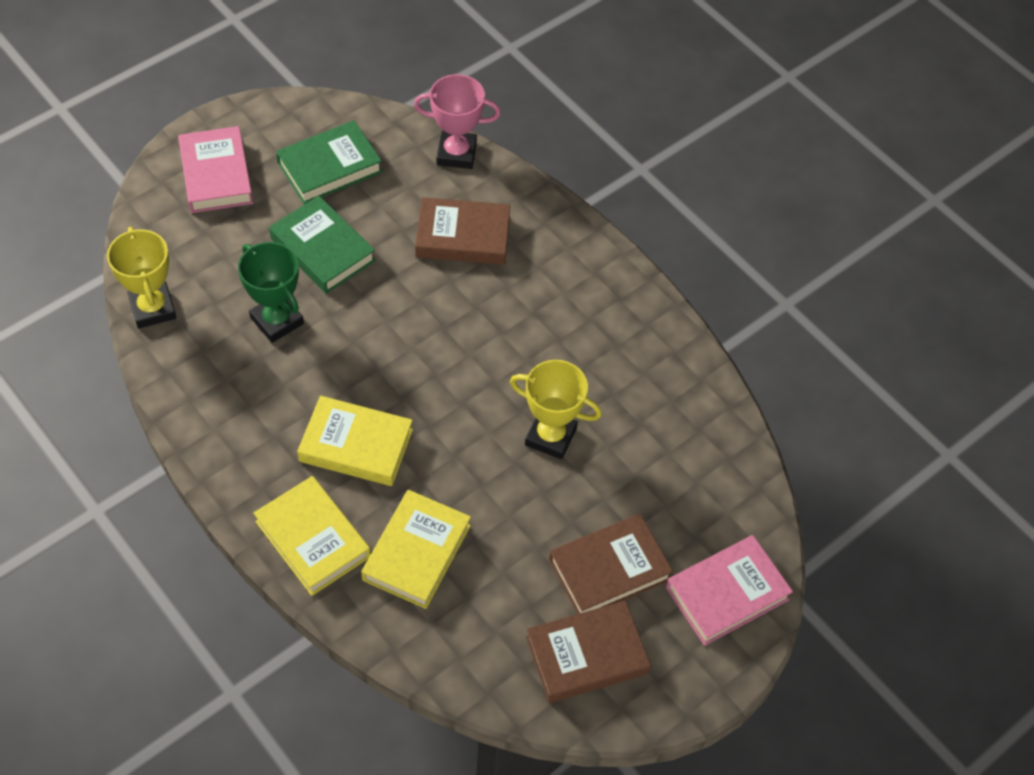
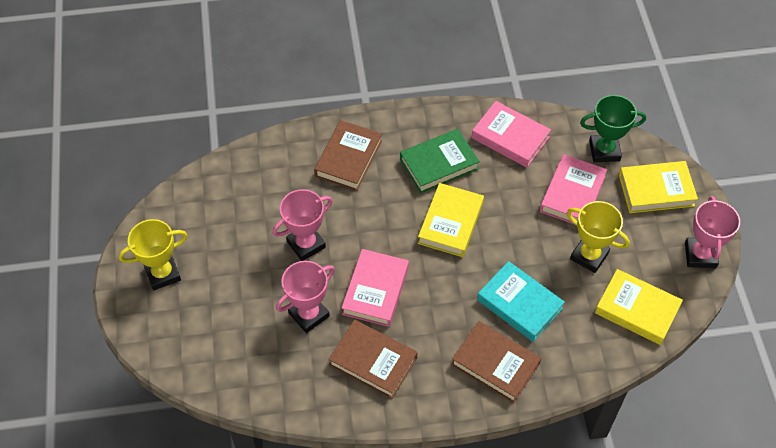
green book: 2 -> 1
pink book: 2 -> 3
pink trophy: 1 -> 3
turquoise book: 0 -> 1

